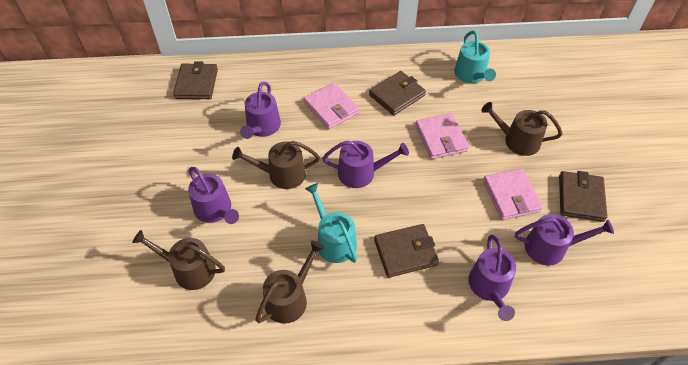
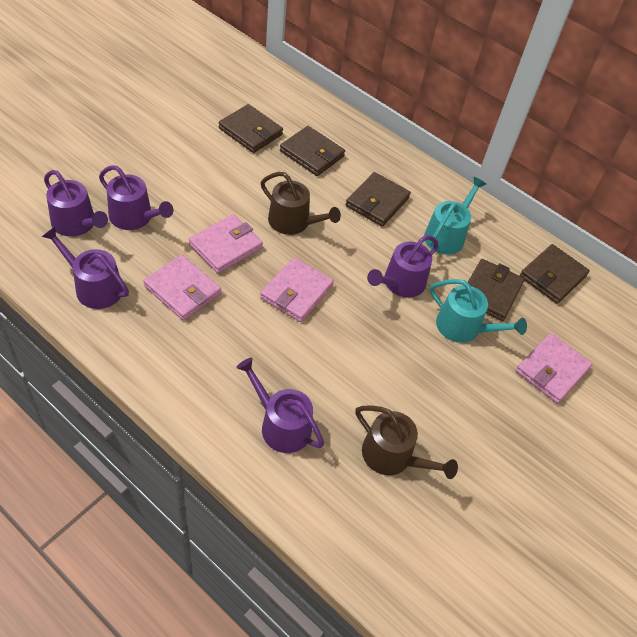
brown wallet: 4 -> 5
brown watering can: 4 -> 2
pink wallet: 3 -> 4

